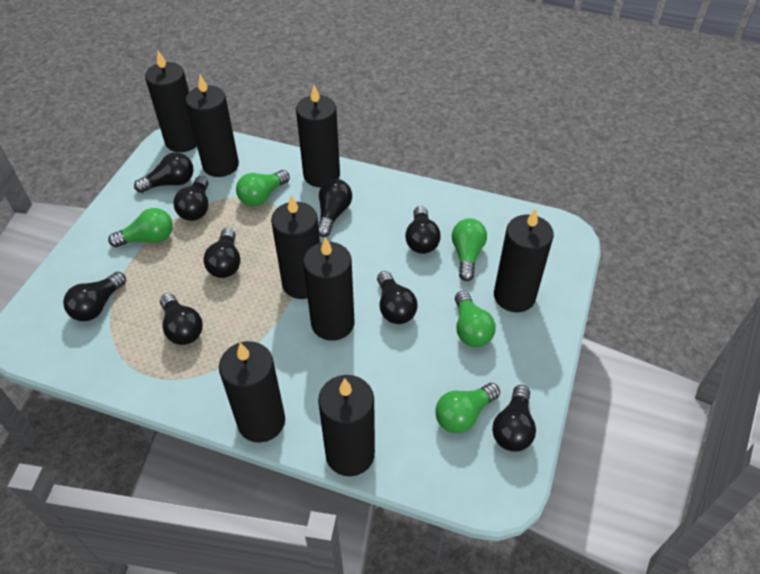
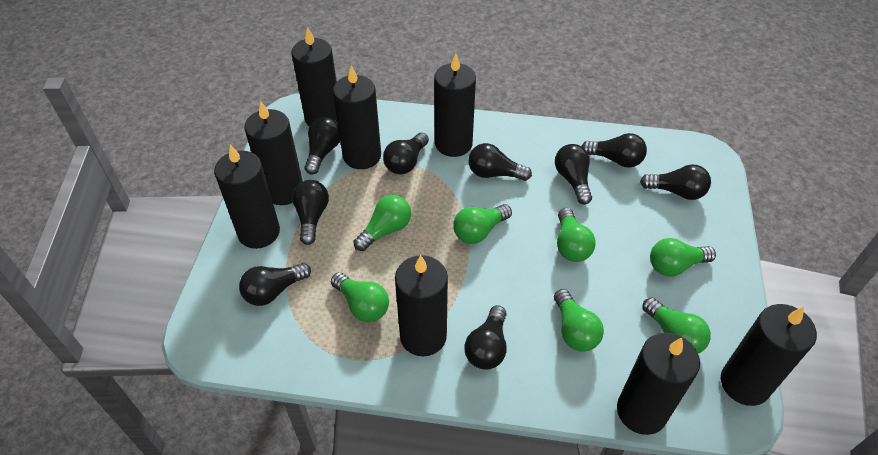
green light bulb: 5 -> 7

